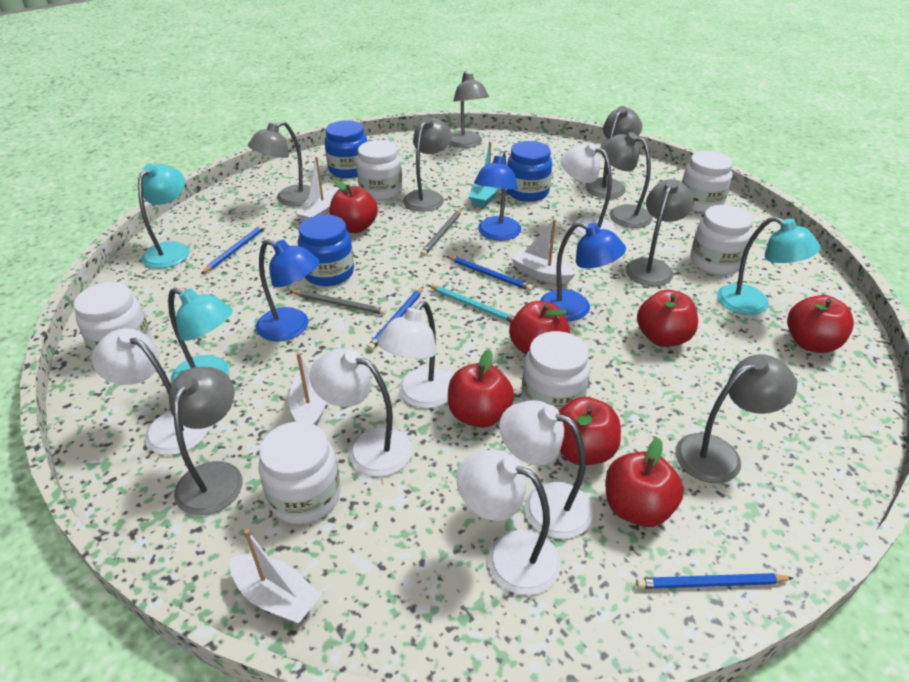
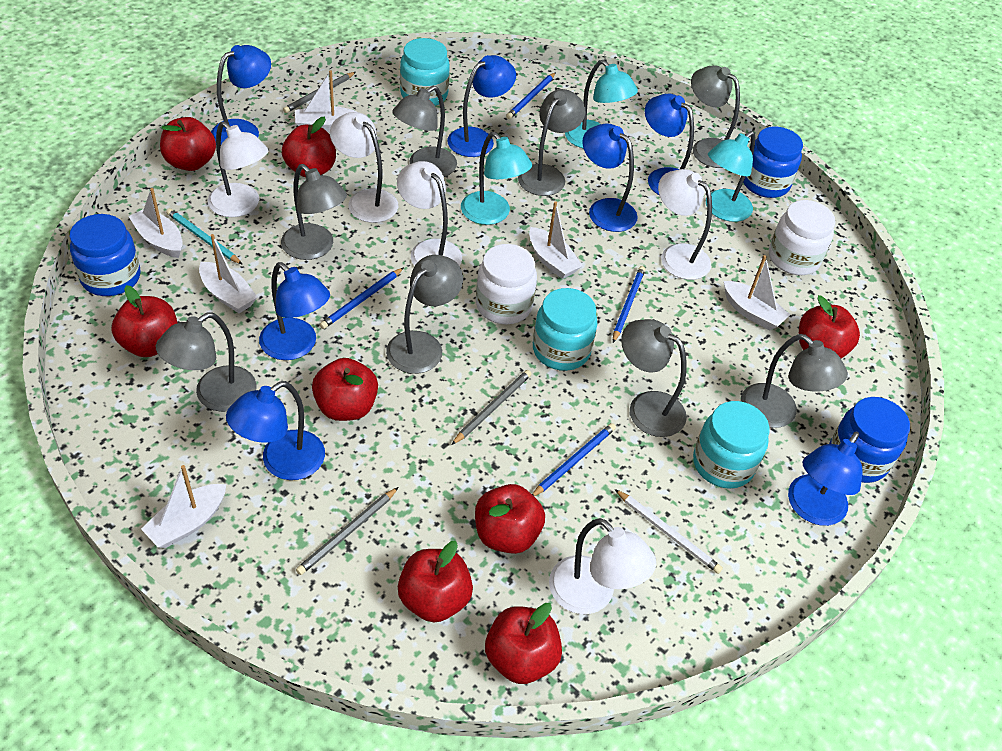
blue lamp: 3 -> 7
grey pencil: 2 -> 3
red apple: 7 -> 8
turquoise boat: 1 -> 0
turquoise jar: 0 -> 3
white boat: 4 -> 6
white jar: 6 -> 2
white lamp: 6 -> 5
white pencil: 0 -> 1

